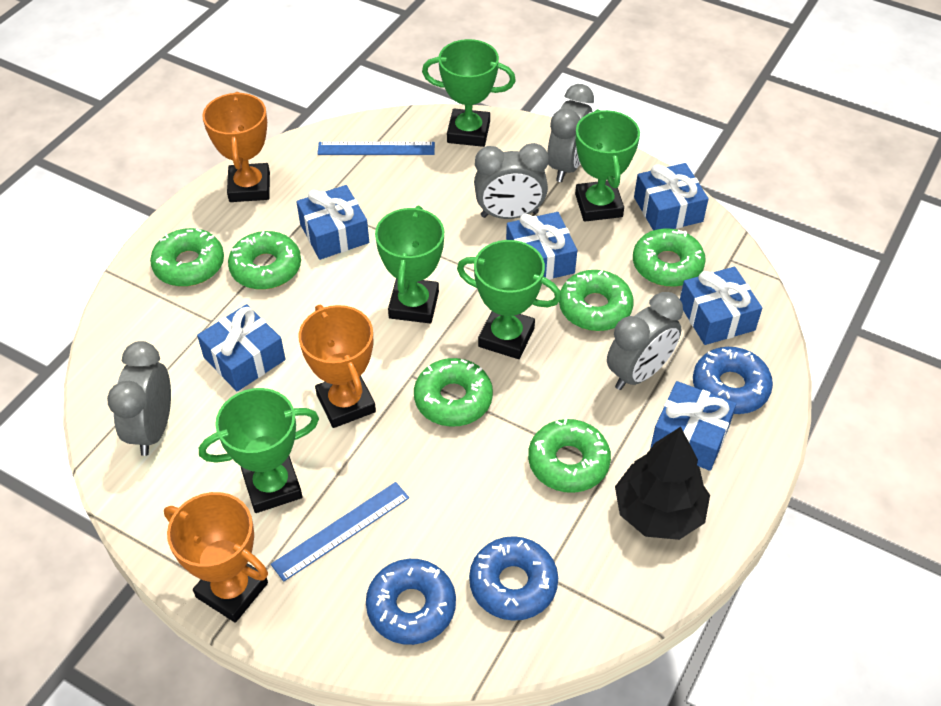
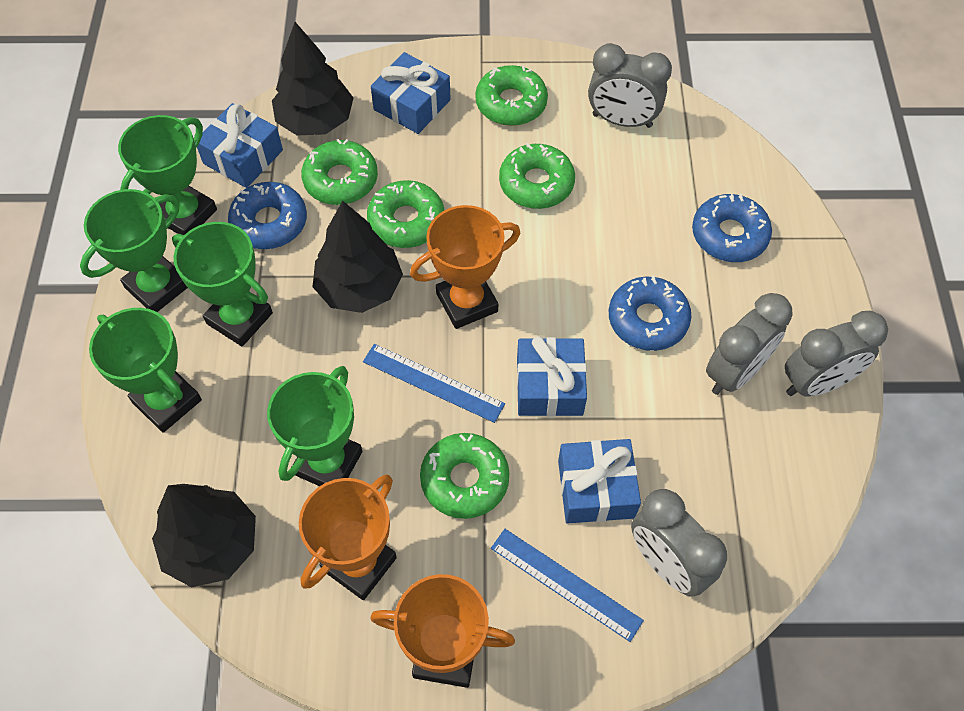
black tree: 1 -> 3
blue gift: 6 -> 4
green donut: 6 -> 5

